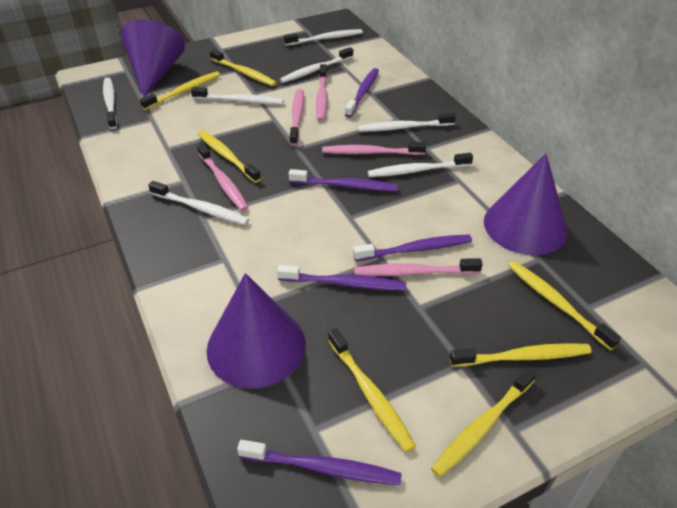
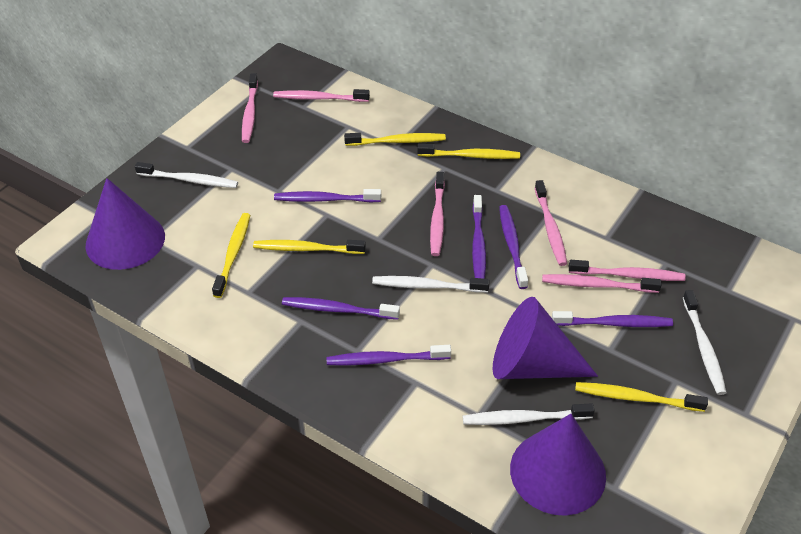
pink toothbrush: 5 -> 6
purple toothbrush: 5 -> 6
white toothbrush: 7 -> 4
yellow toothbrush: 7 -> 5

